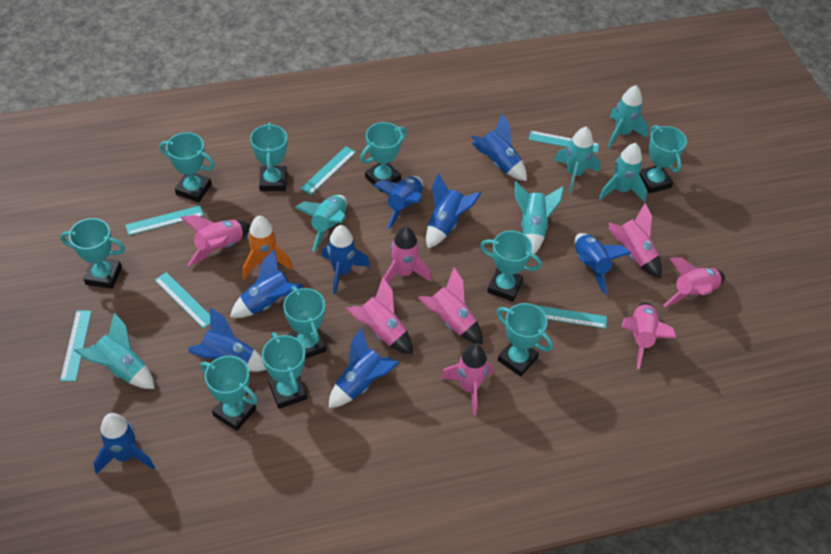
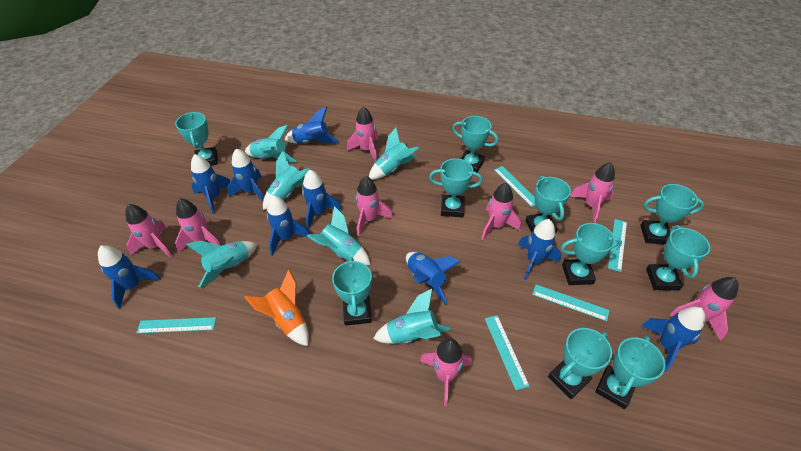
turquoise ruler: 6 -> 5

